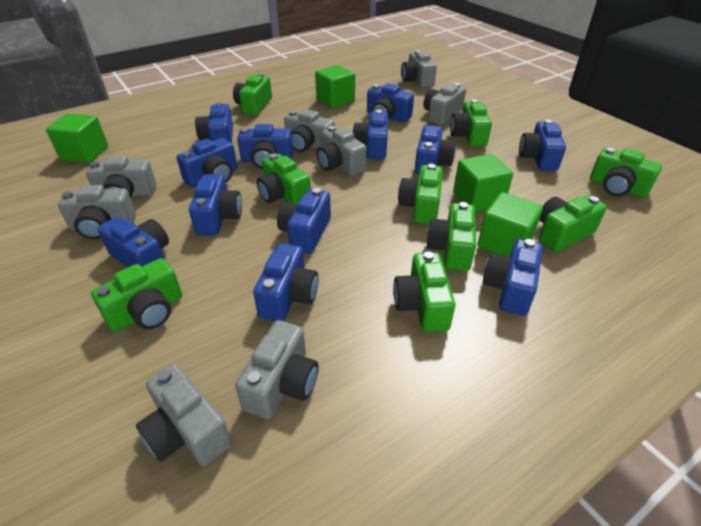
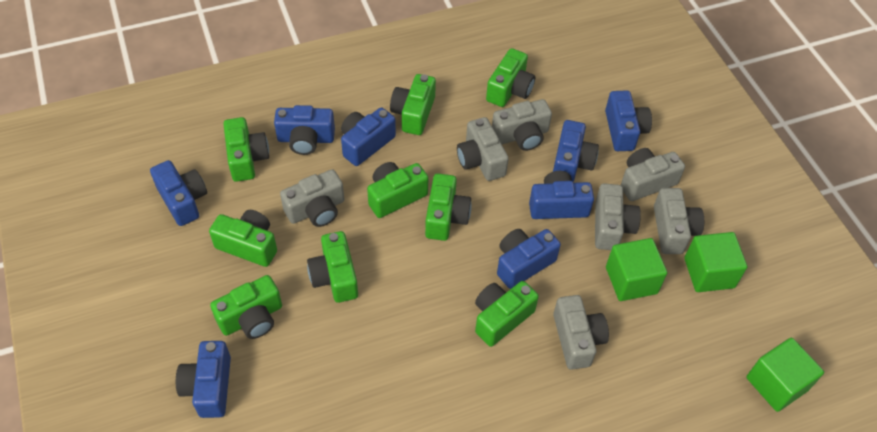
blue camera: 12 -> 8
green cube: 4 -> 3
grey camera: 8 -> 7

